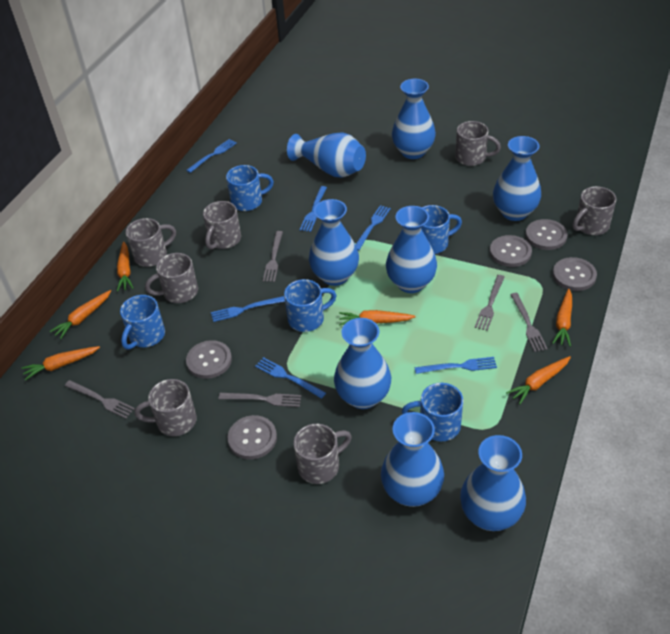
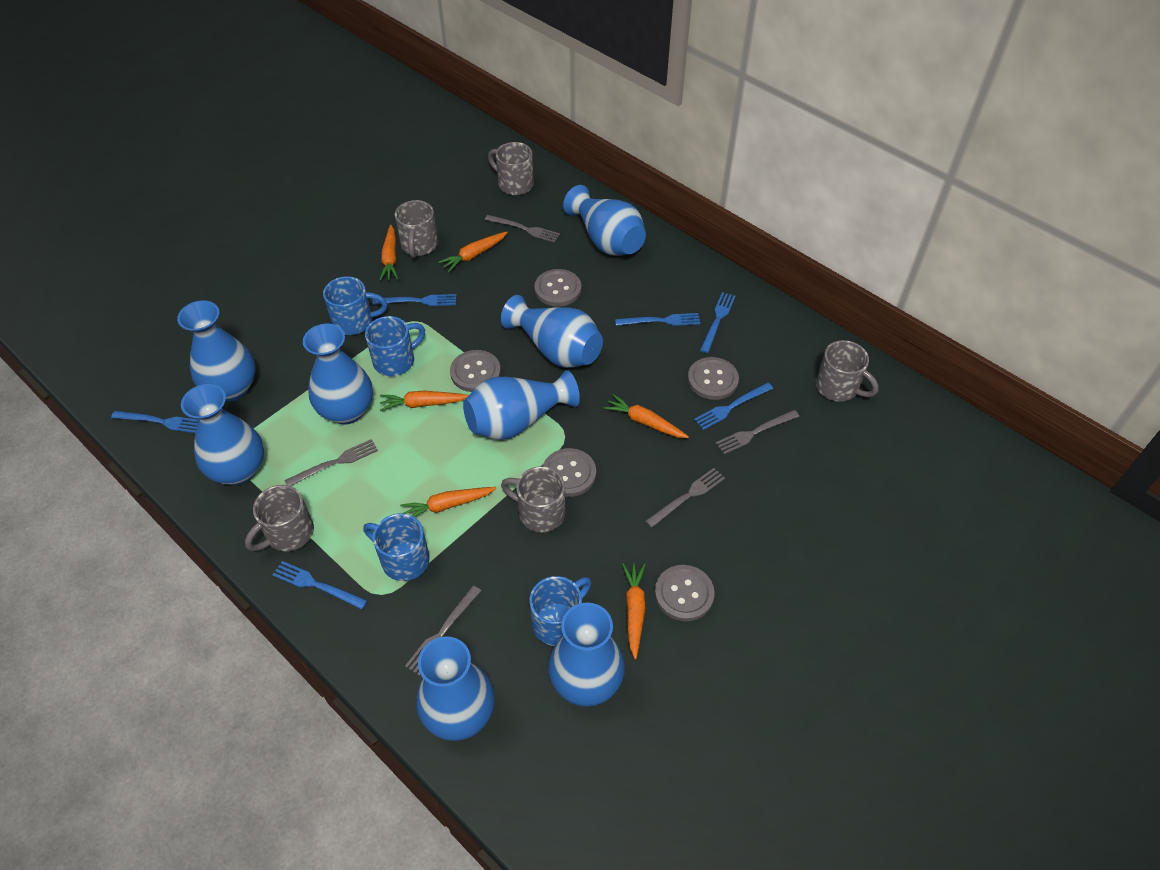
blue mug: 5 -> 4
grey mug: 7 -> 5

